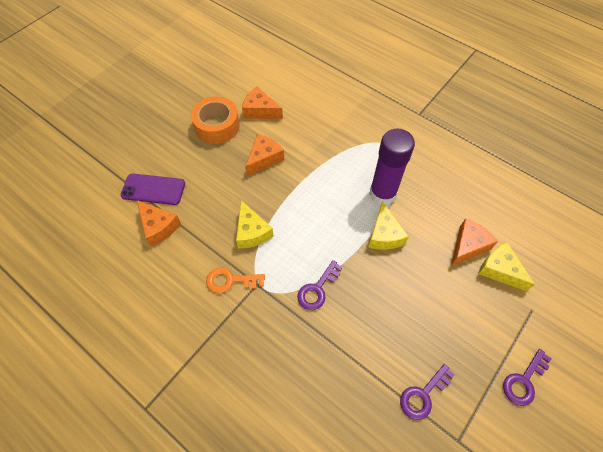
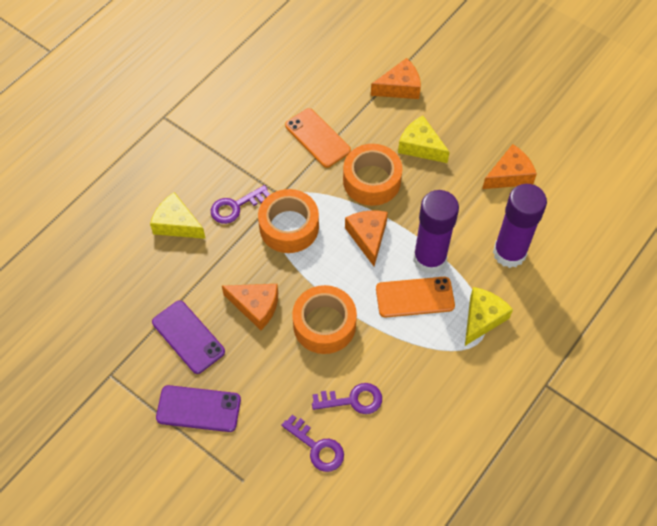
orange key: 1 -> 0
orange phone: 0 -> 2
orange tape: 1 -> 3
purple glue stick: 1 -> 2
purple phone: 1 -> 2

